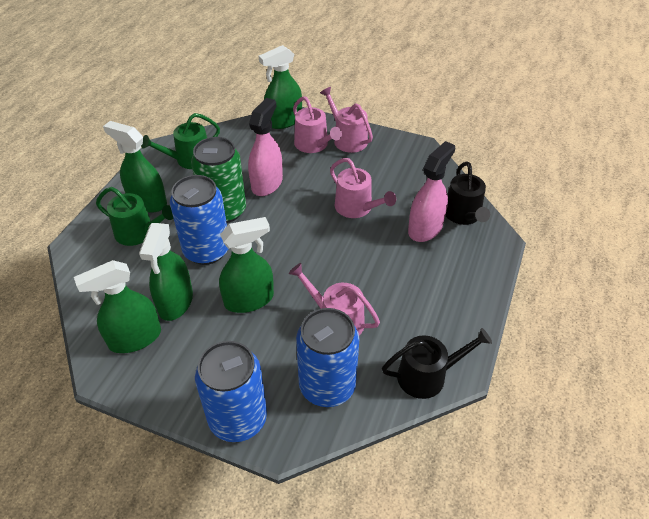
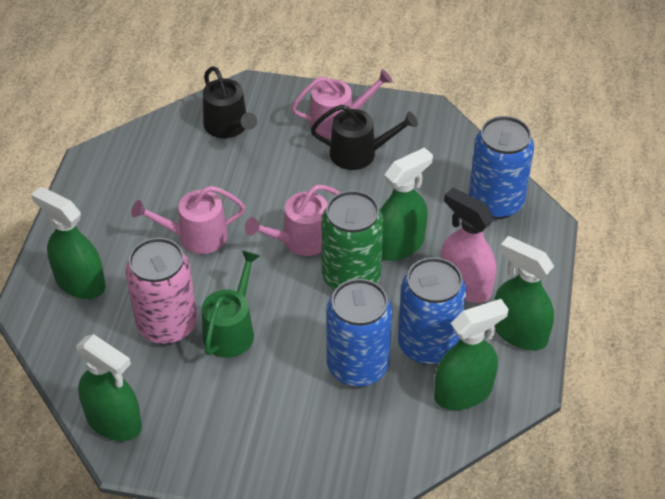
green watering can: 2 -> 1
pink can: 0 -> 1
pink spray bottle: 2 -> 1
pink watering can: 4 -> 3

